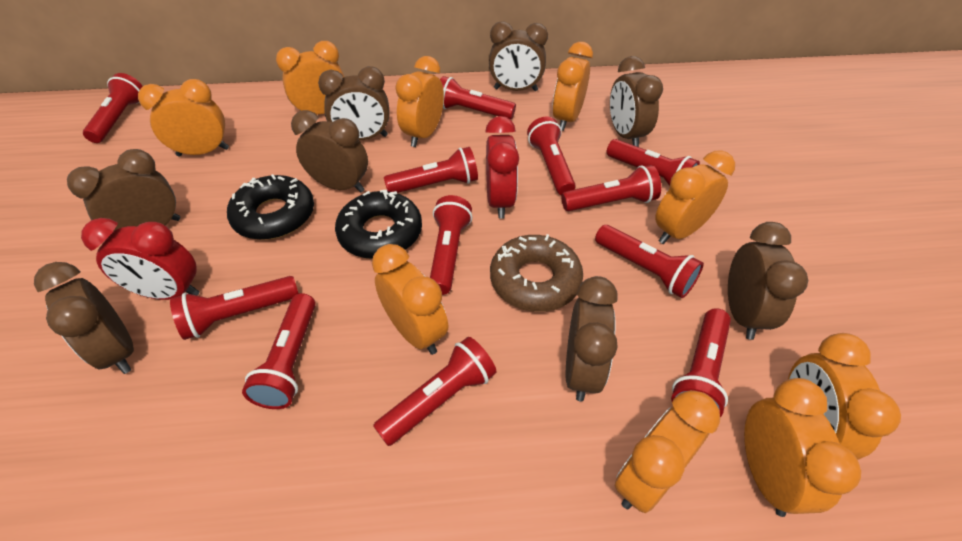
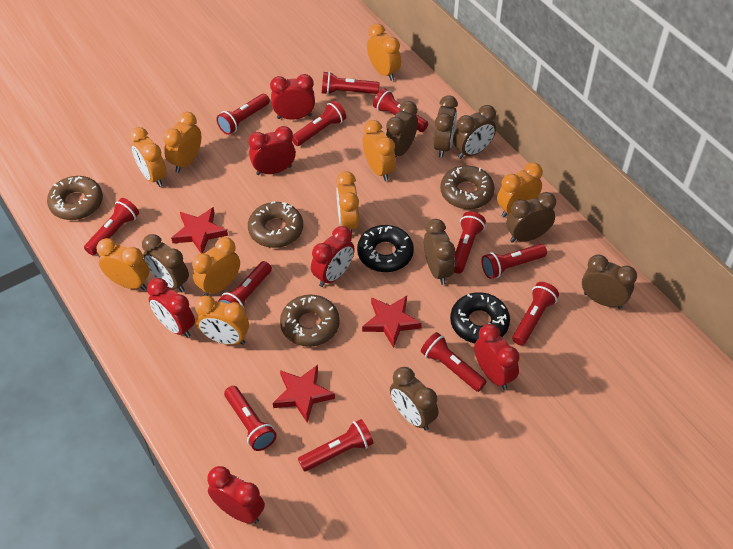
brown donut: 1 -> 4
red clock: 2 -> 6
red star: 0 -> 3

